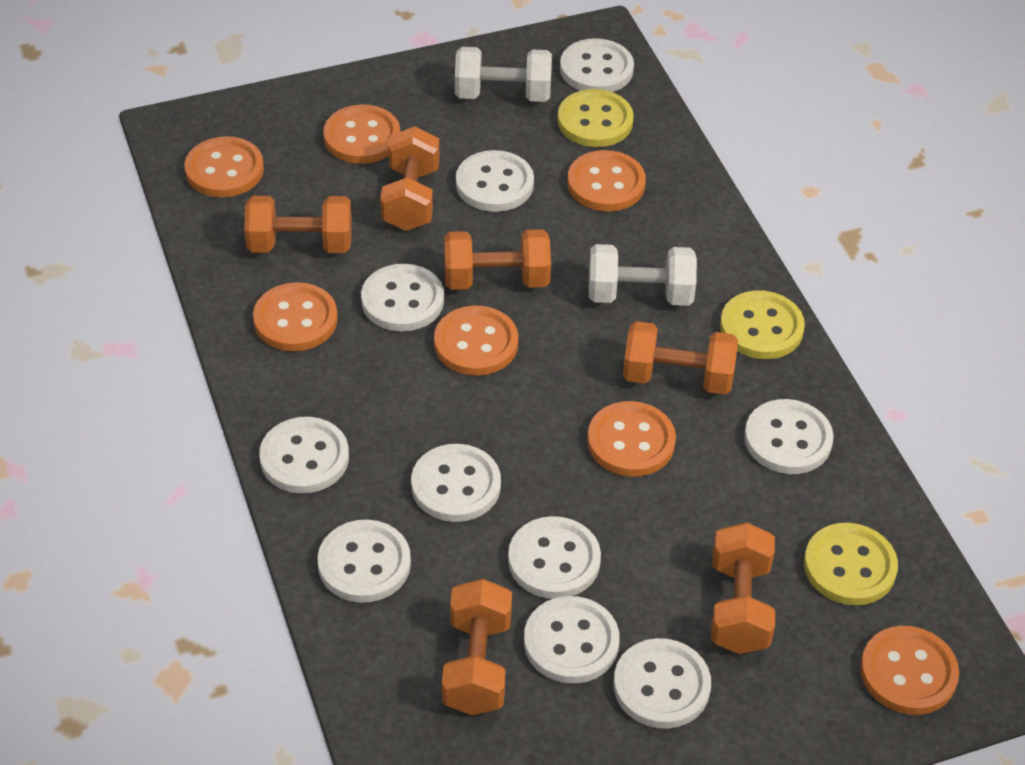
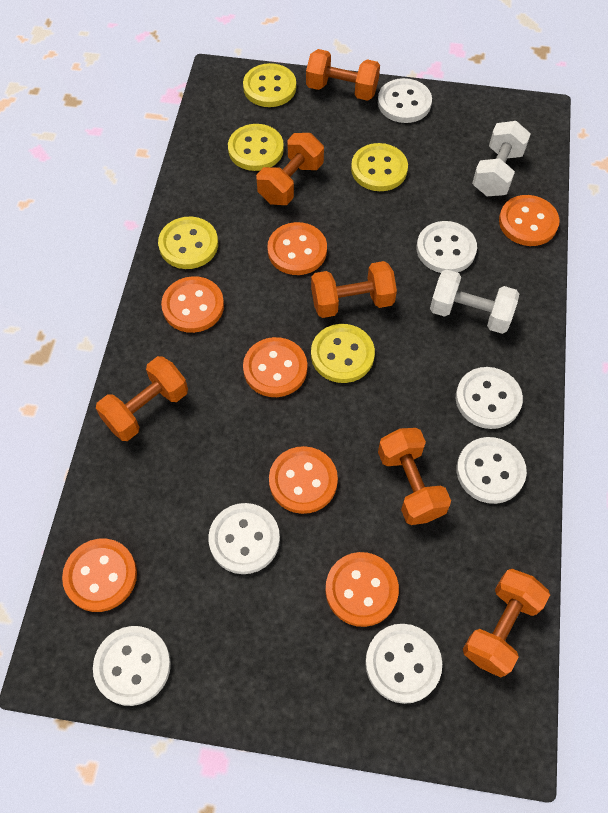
white button: 10 -> 7
yellow button: 3 -> 5

